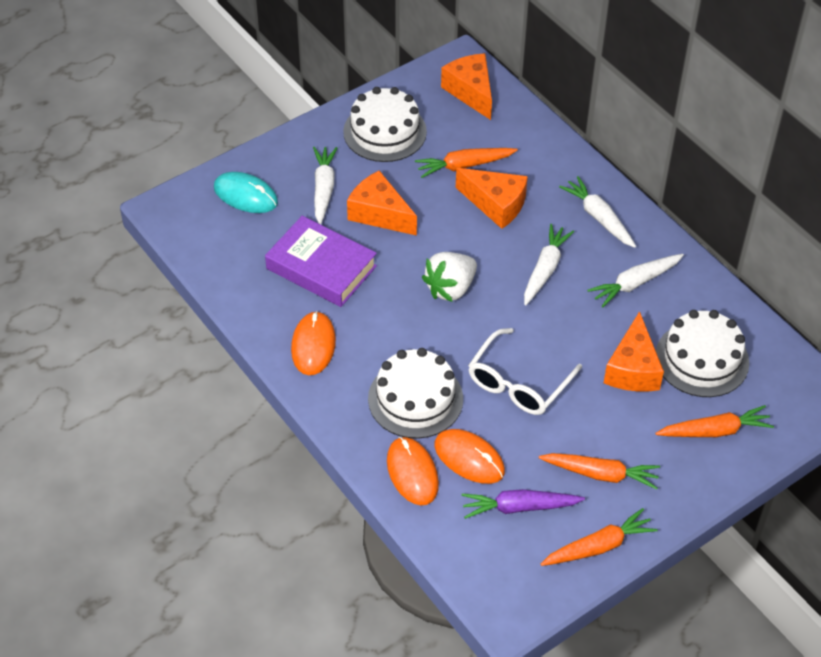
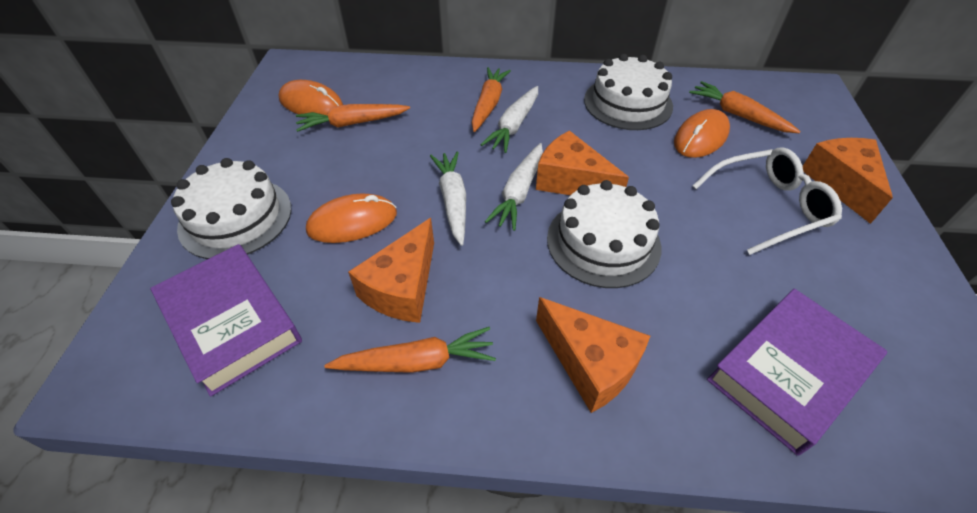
purple book: 1 -> 2
purple carrot: 1 -> 0
turquoise mouse: 1 -> 0
white carrot: 4 -> 3
white strawberry: 1 -> 0

